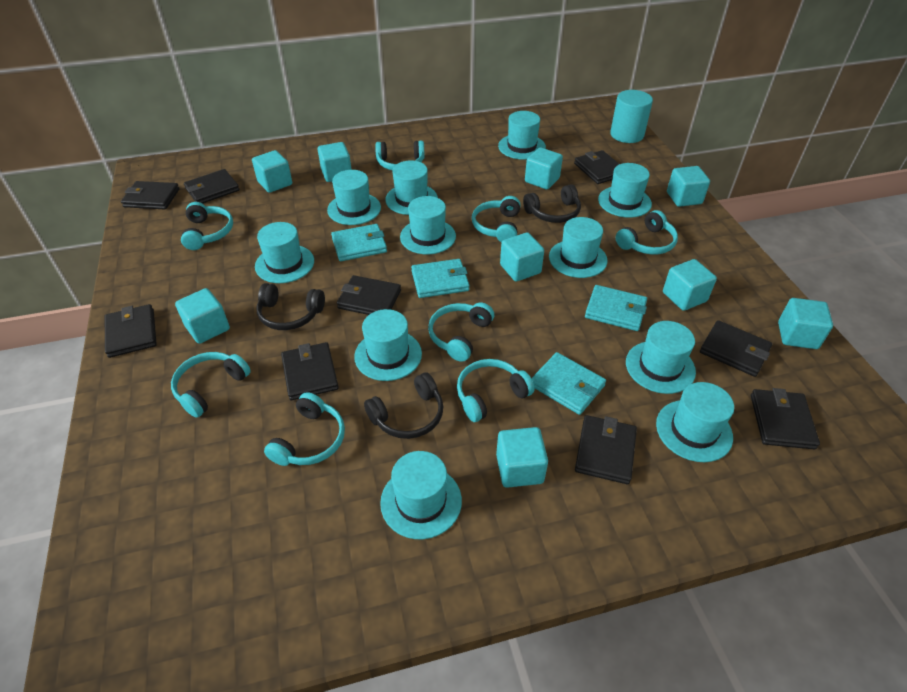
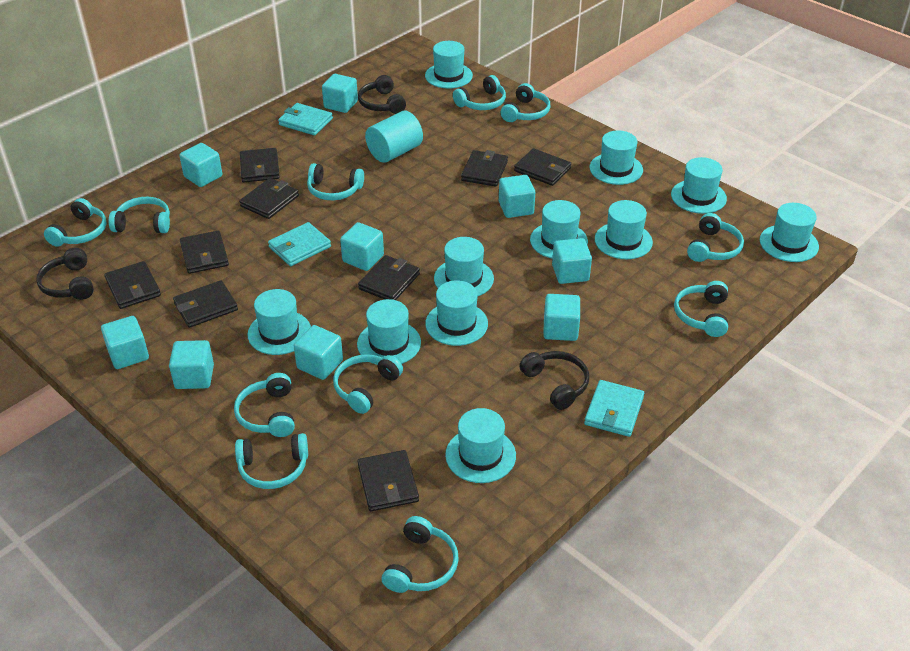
turquoise headphones: 8 -> 11
turquoise wallet: 4 -> 3

